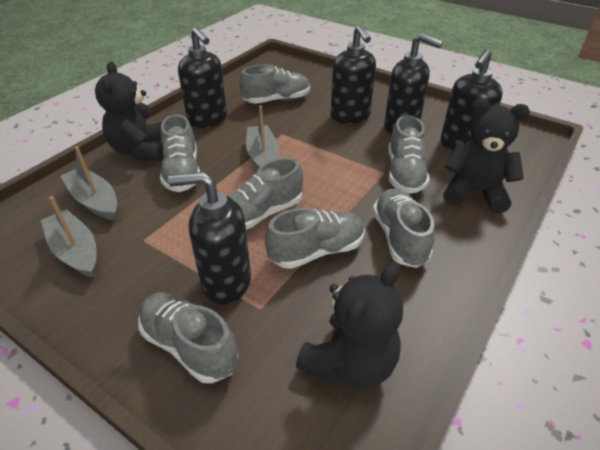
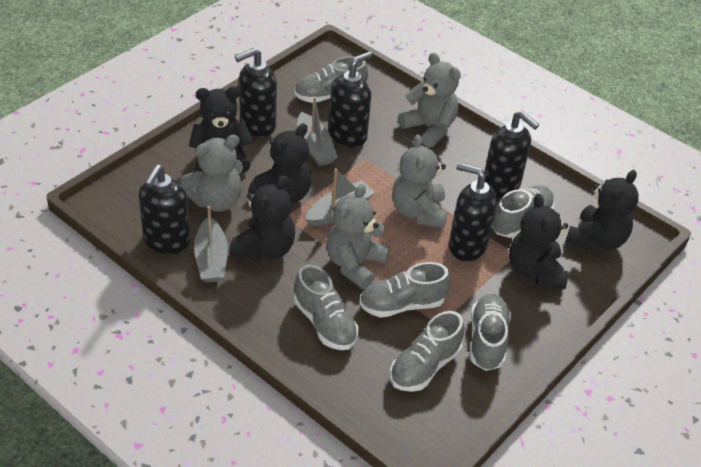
black teddy bear: 3 -> 5
grey shoe: 7 -> 6
grey teddy bear: 0 -> 4

